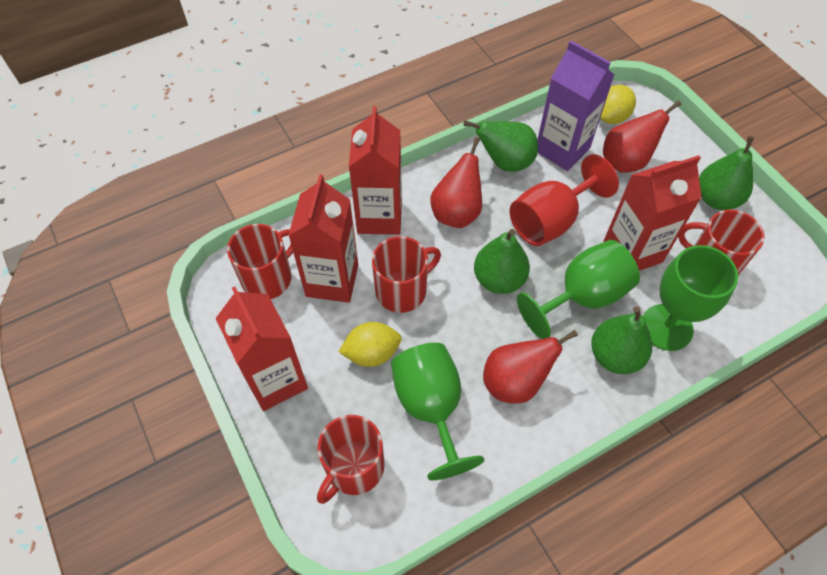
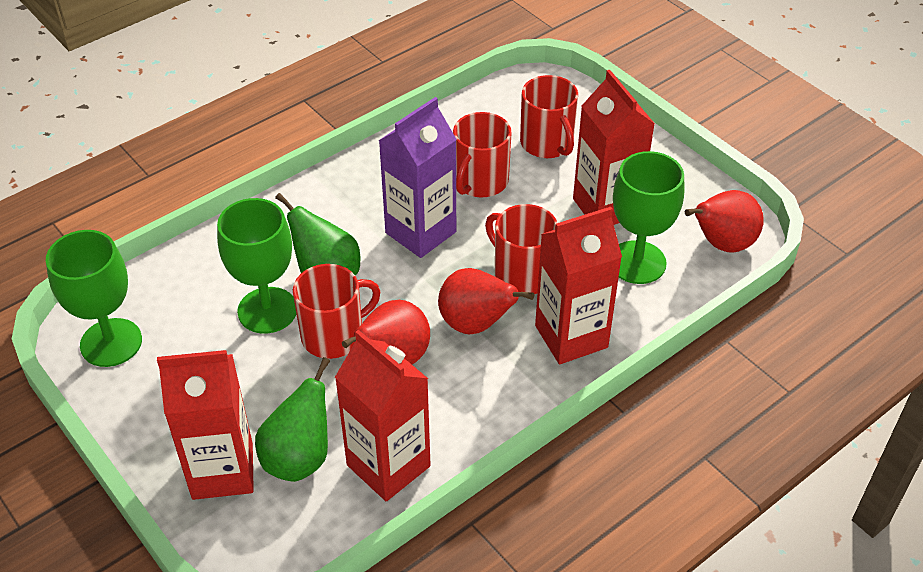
green pear: 4 -> 2
red goblet: 1 -> 0
yellow lemon: 2 -> 0

